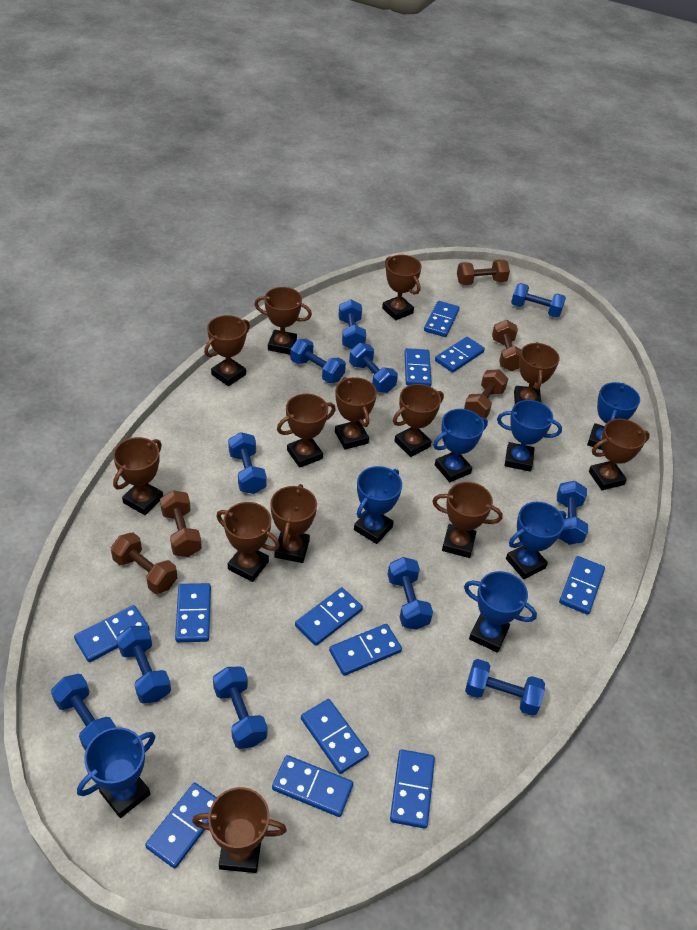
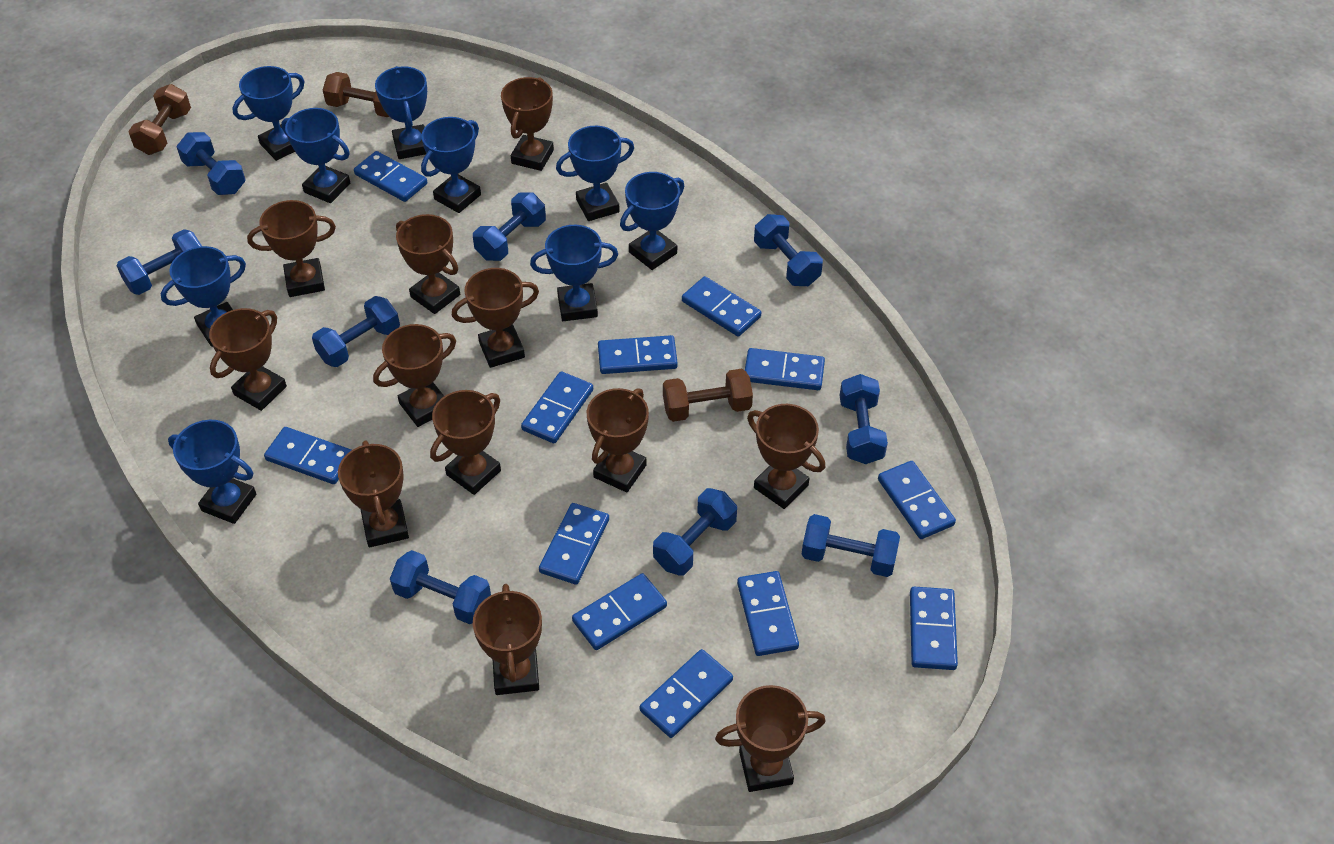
blue dumbbell: 11 -> 9
blue trophy: 7 -> 9
brown dumbbell: 5 -> 3
brown trophy: 13 -> 12

